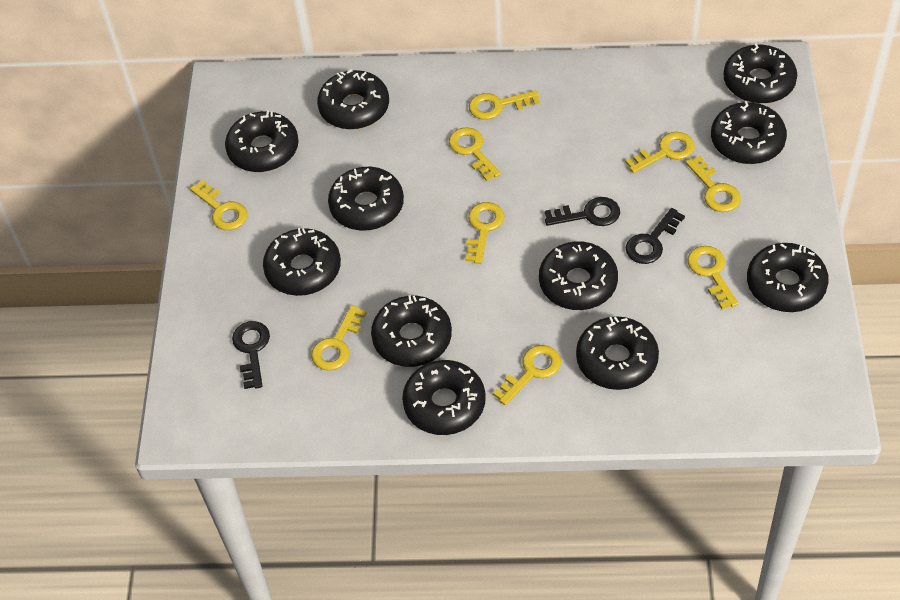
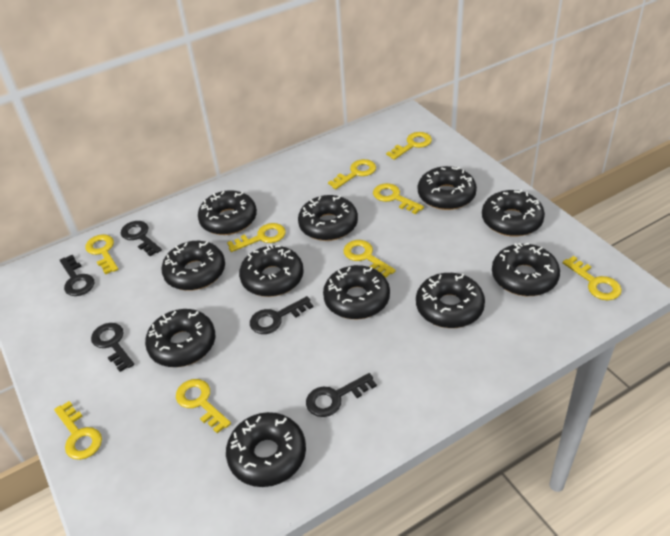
black key: 3 -> 5

